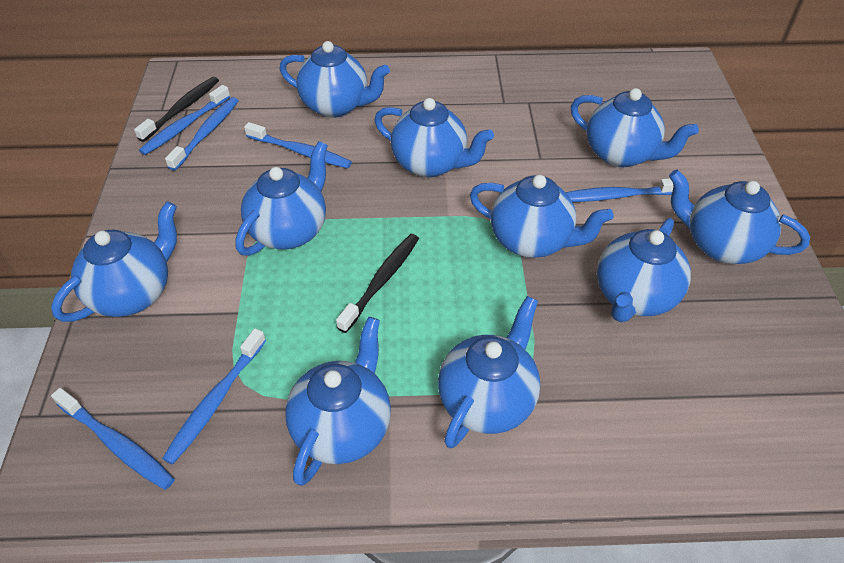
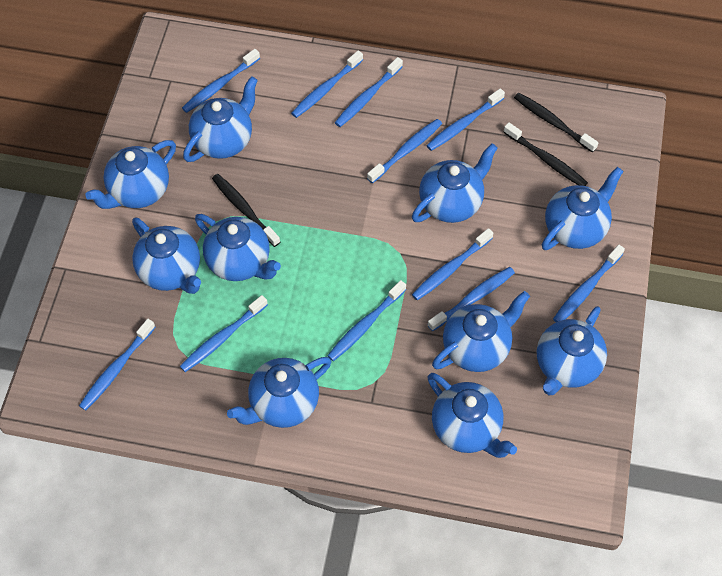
black toothbrush: 2 -> 3
blue toothbrush: 6 -> 11

